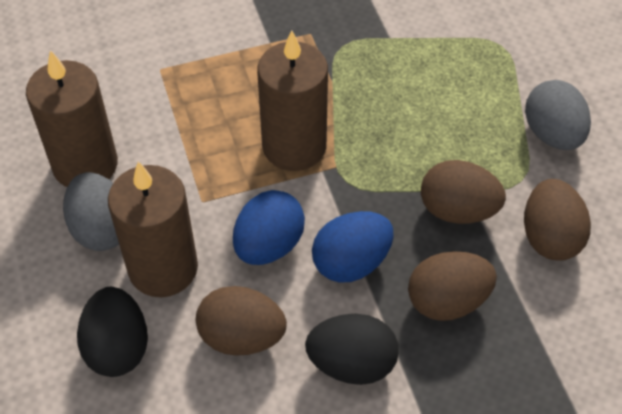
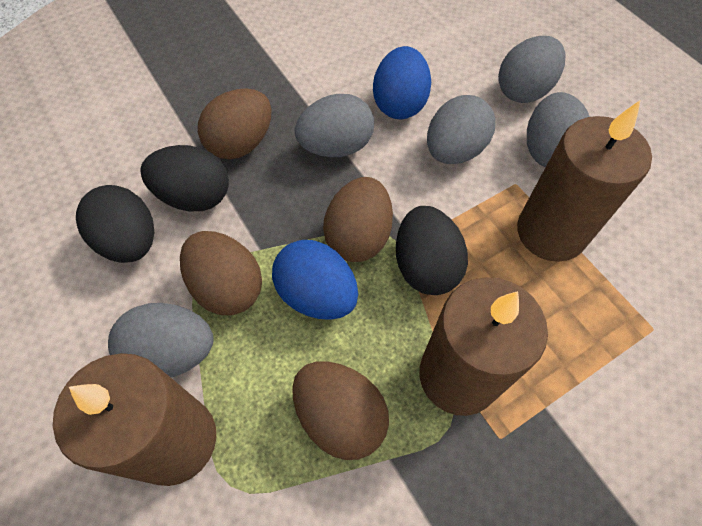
black egg: 2 -> 3
grey egg: 2 -> 5

